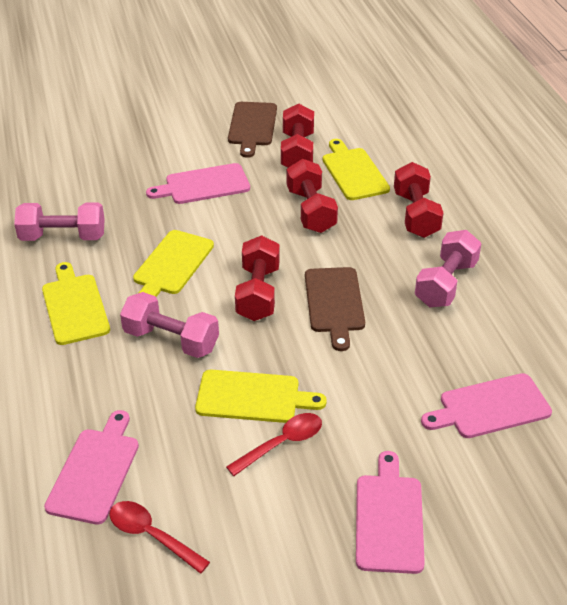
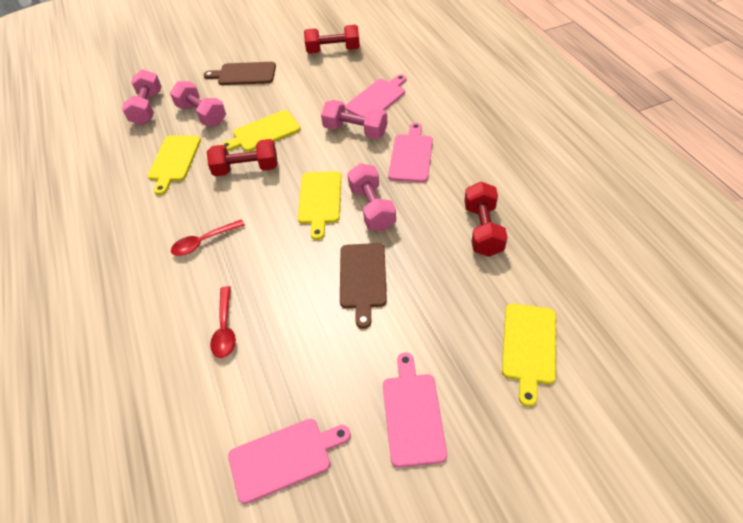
pink dumbbell: 3 -> 4
red dumbbell: 4 -> 3

